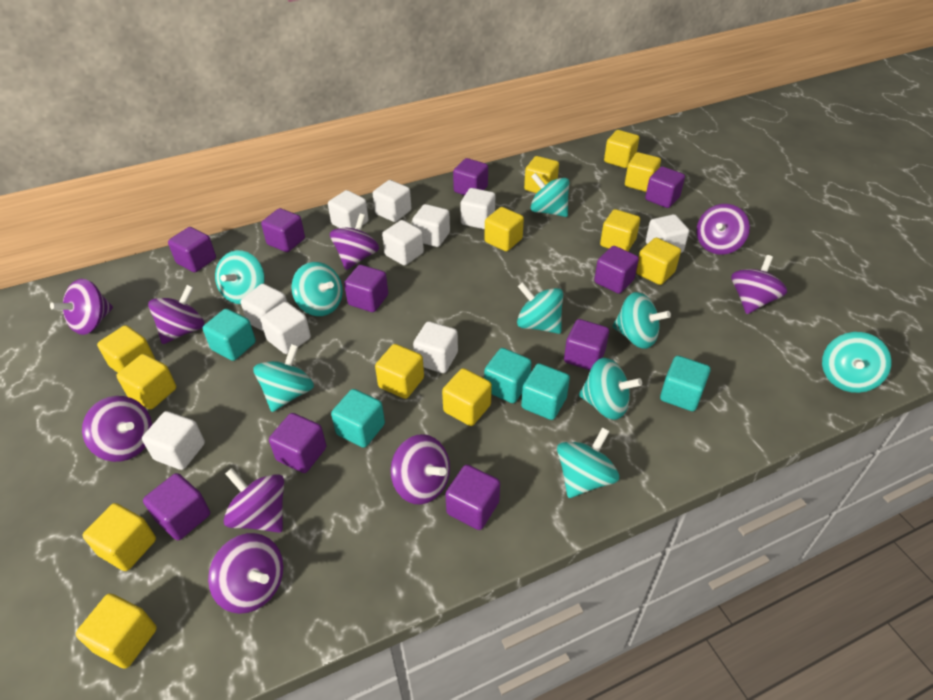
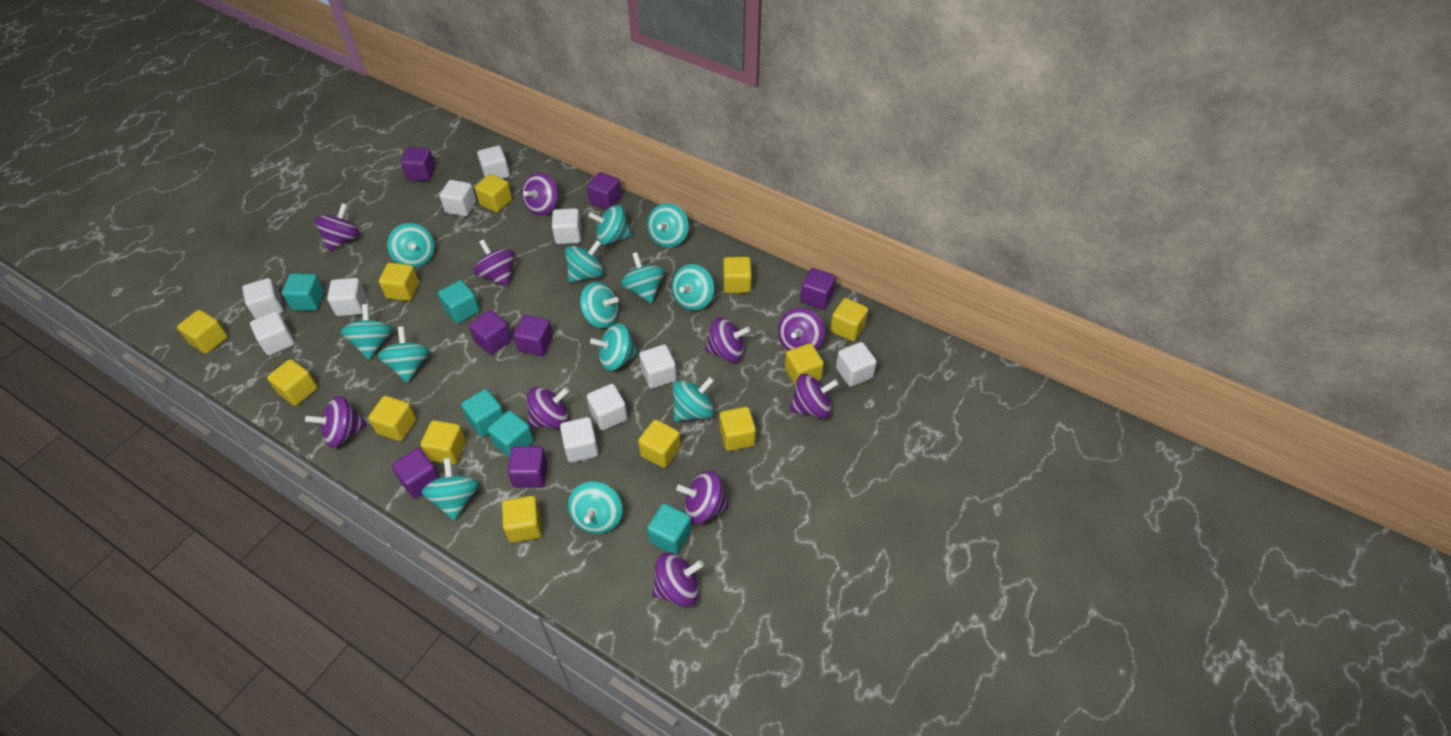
purple cube: 10 -> 7
purple spinning top: 9 -> 10
turquoise spinning top: 9 -> 13

